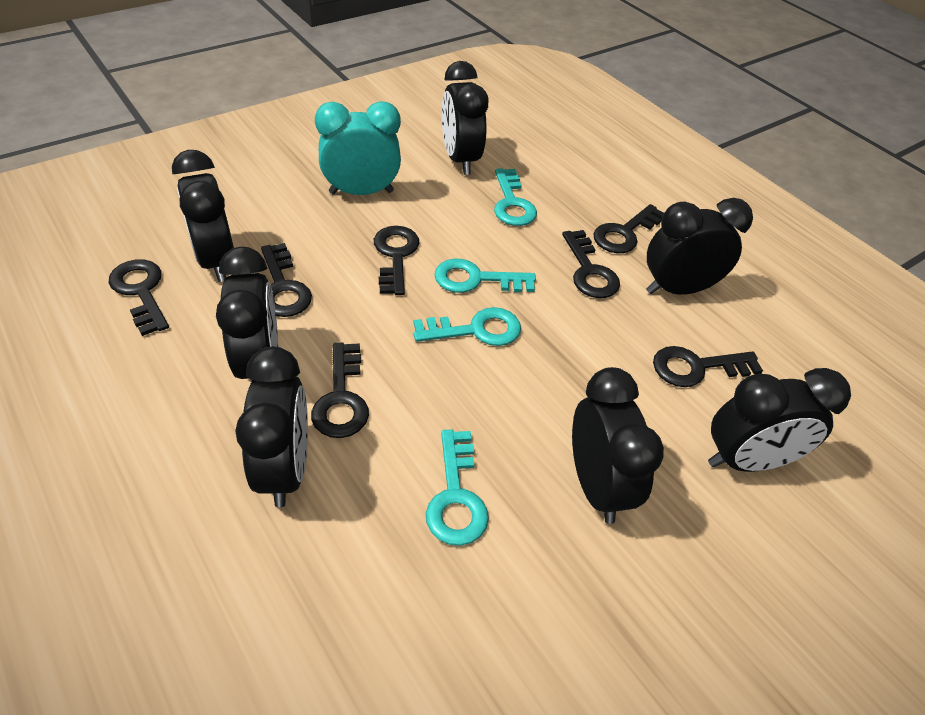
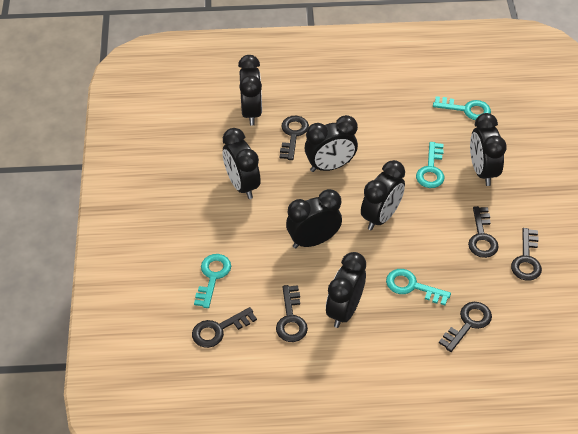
black key: 7 -> 6
turquoise clock: 1 -> 0

